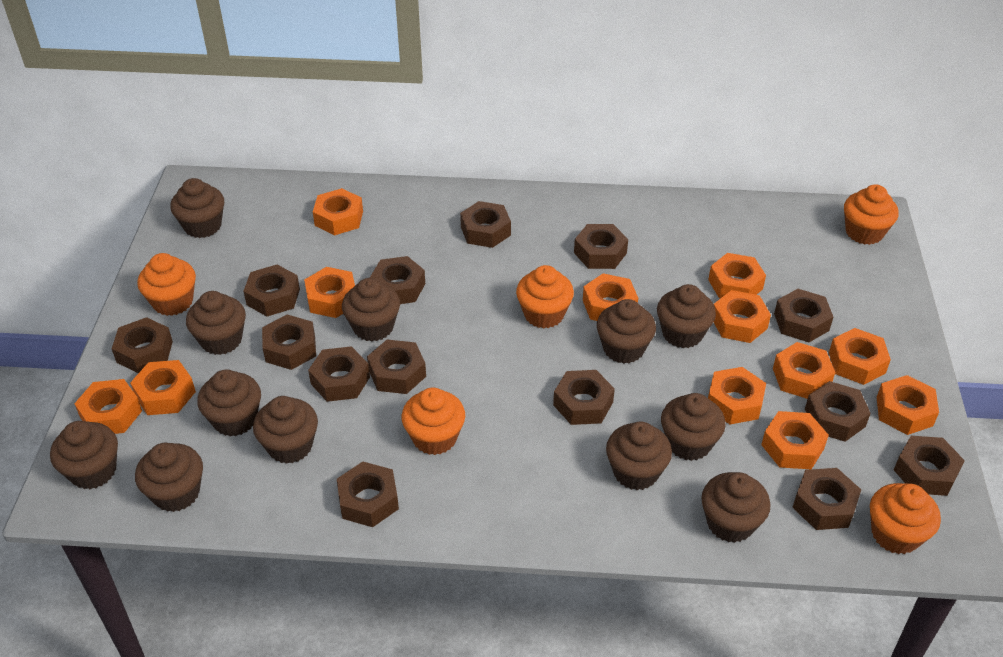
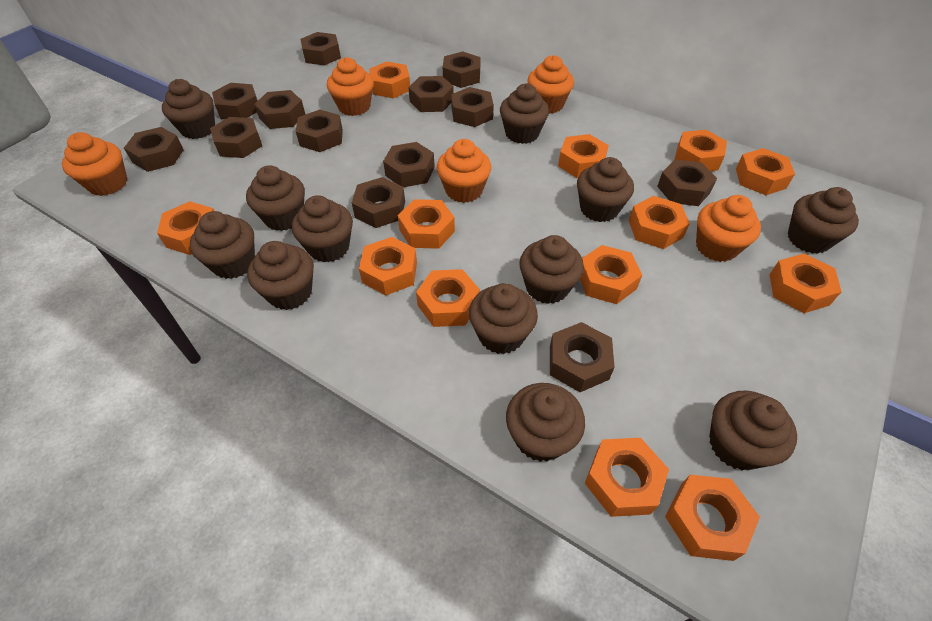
brown nut: 14 -> 13
orange nut: 12 -> 13

